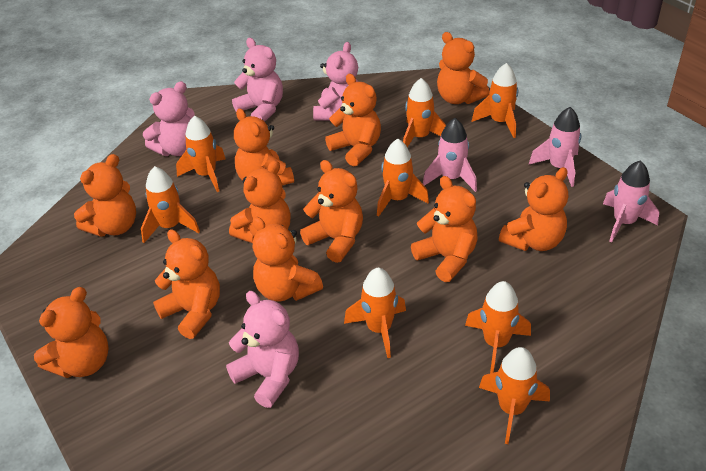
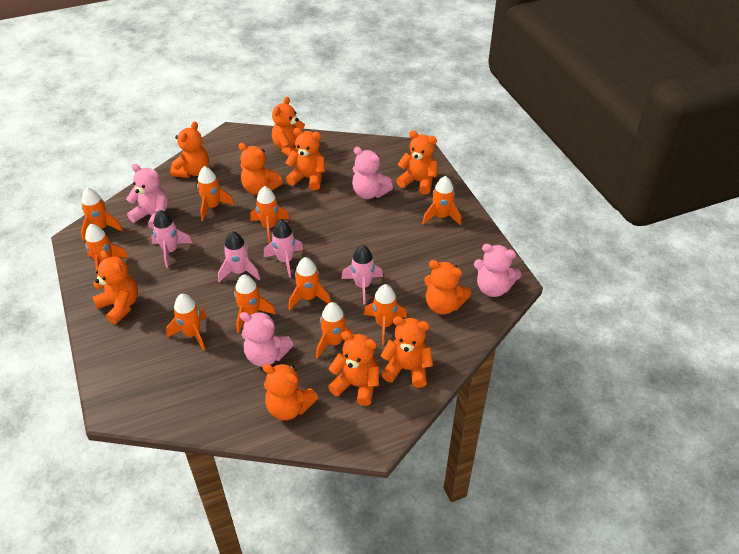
orange rocket: 8 -> 10
orange teddy bear: 11 -> 10
pink rocket: 3 -> 4

